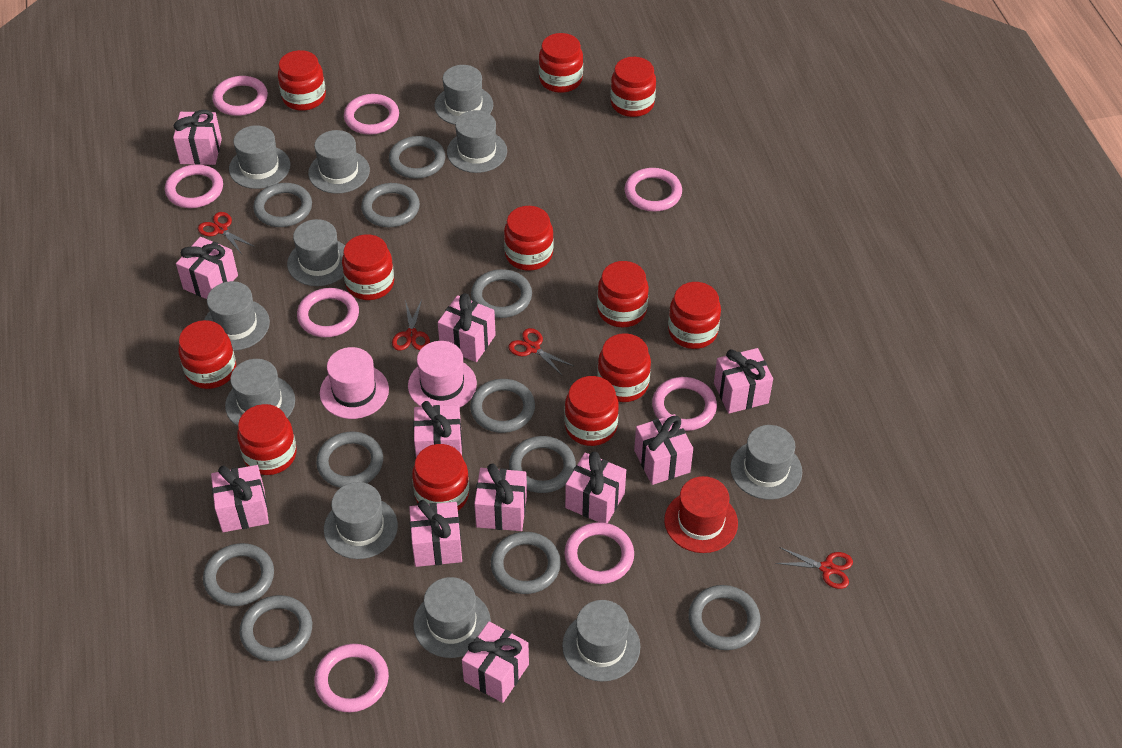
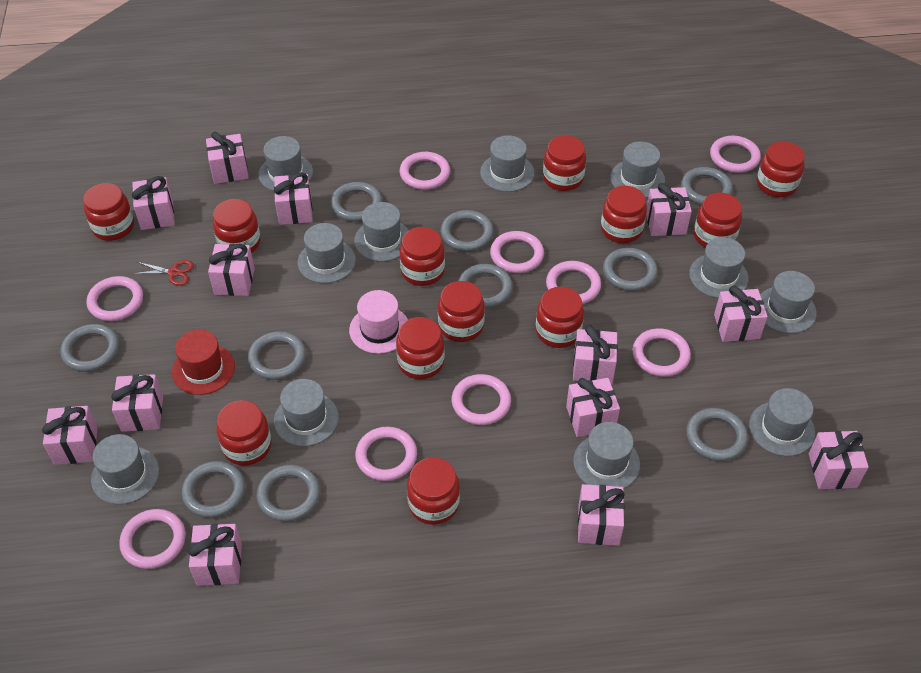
grey ring: 11 -> 10
pink gift: 11 -> 13
pink hat: 2 -> 1
pink ring: 8 -> 9
red scissors: 4 -> 1

